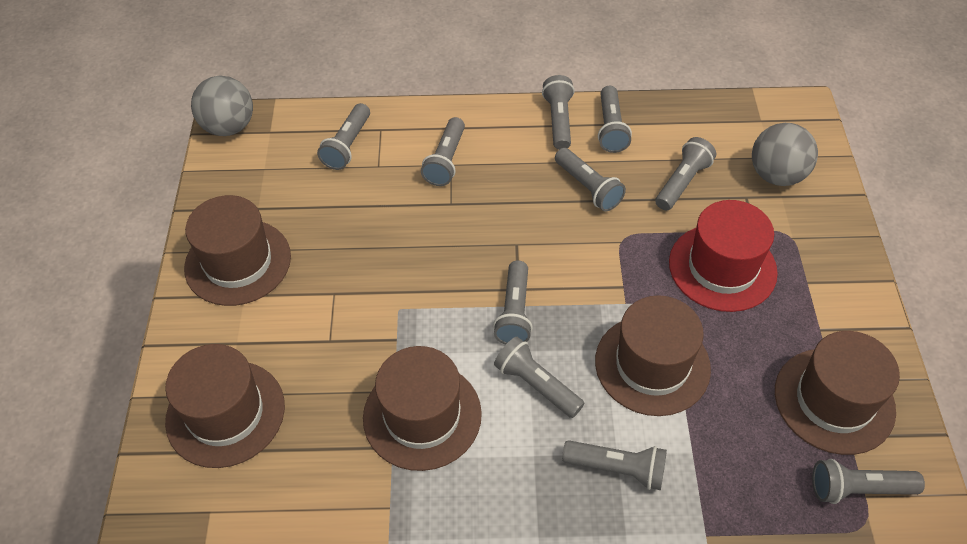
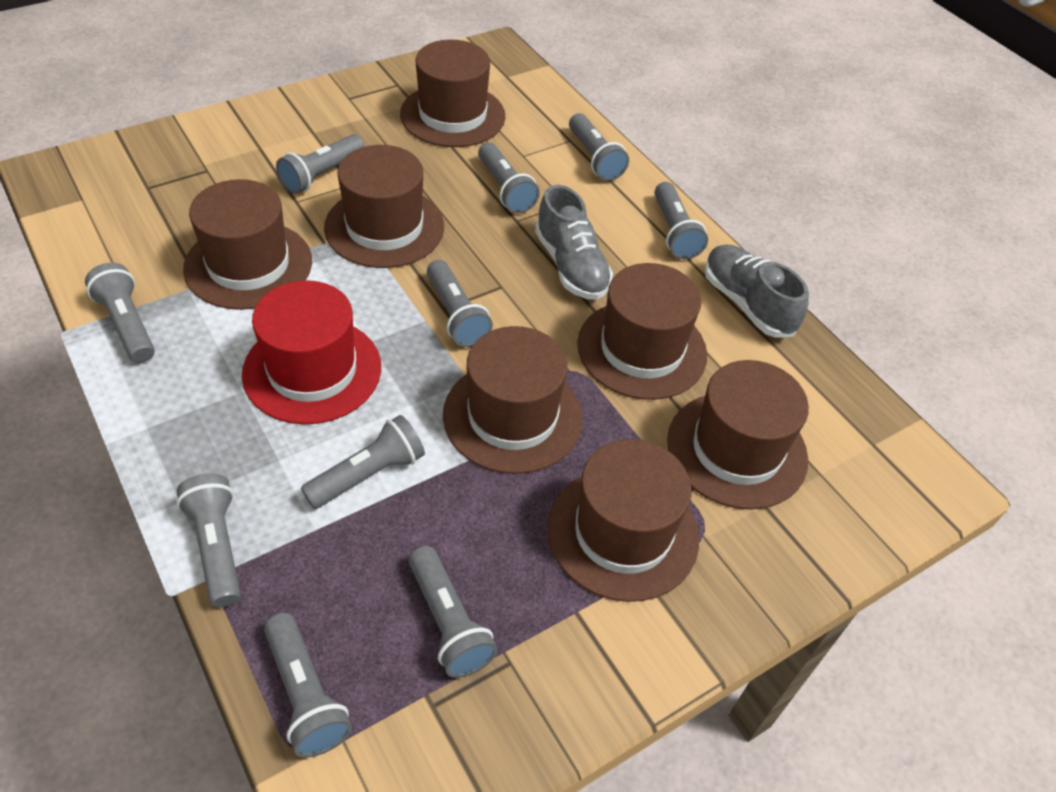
brown hat: 5 -> 7
grey ball: 2 -> 0
grey shoe: 0 -> 2

